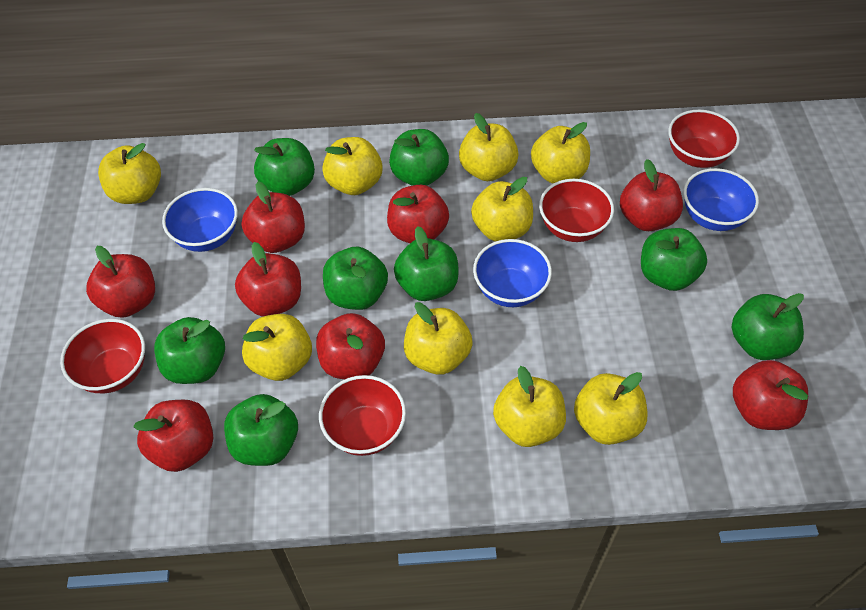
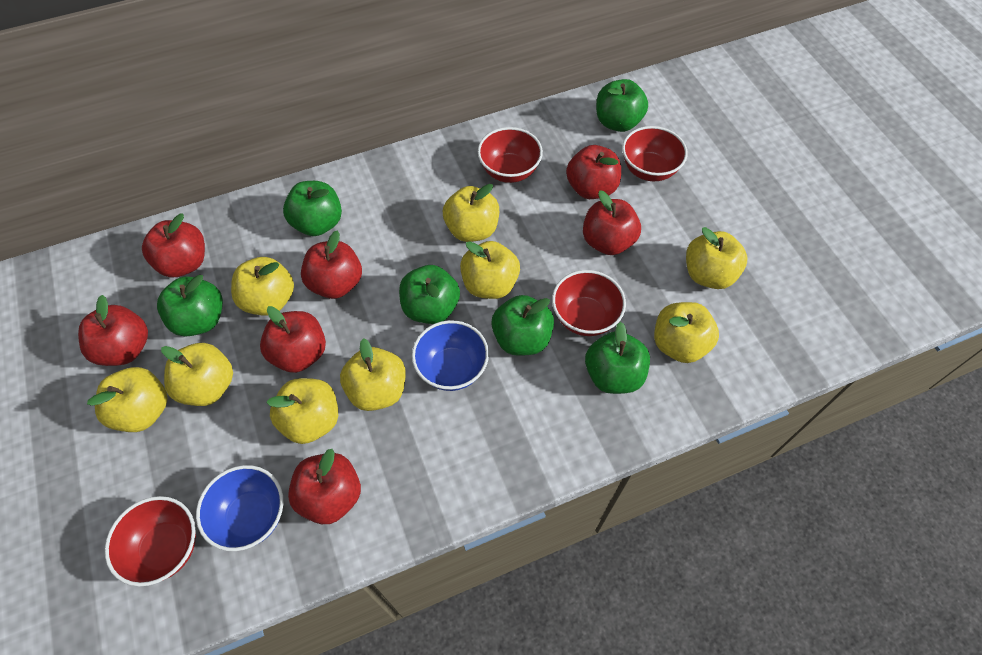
blue bowl: 3 -> 2
green apple: 8 -> 6
red apple: 8 -> 7

